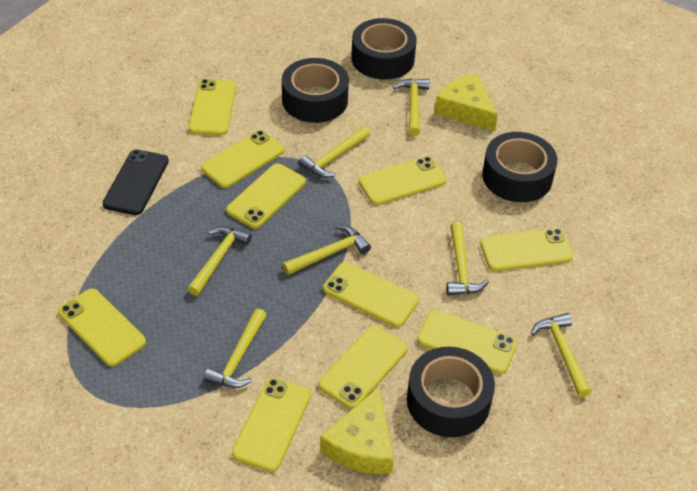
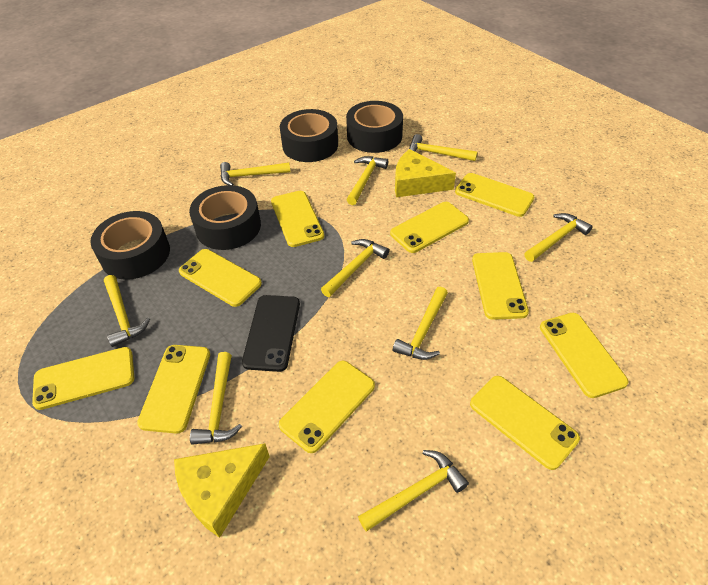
yellow hammer: 7 -> 9

